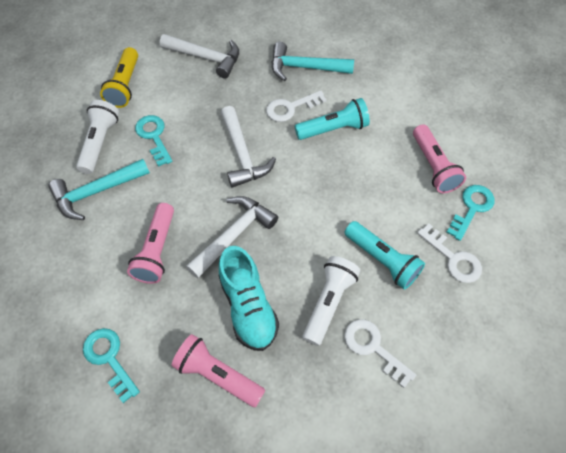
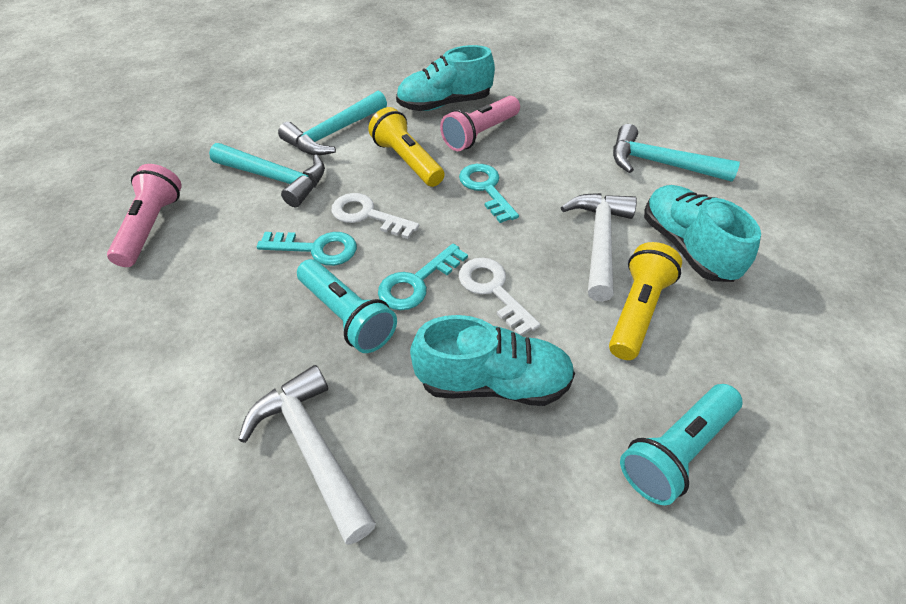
pink flashlight: 3 -> 2
turquoise hammer: 2 -> 3
turquoise shoe: 1 -> 3
white flashlight: 2 -> 0
white hammer: 3 -> 2
white key: 3 -> 2
yellow flashlight: 1 -> 2

